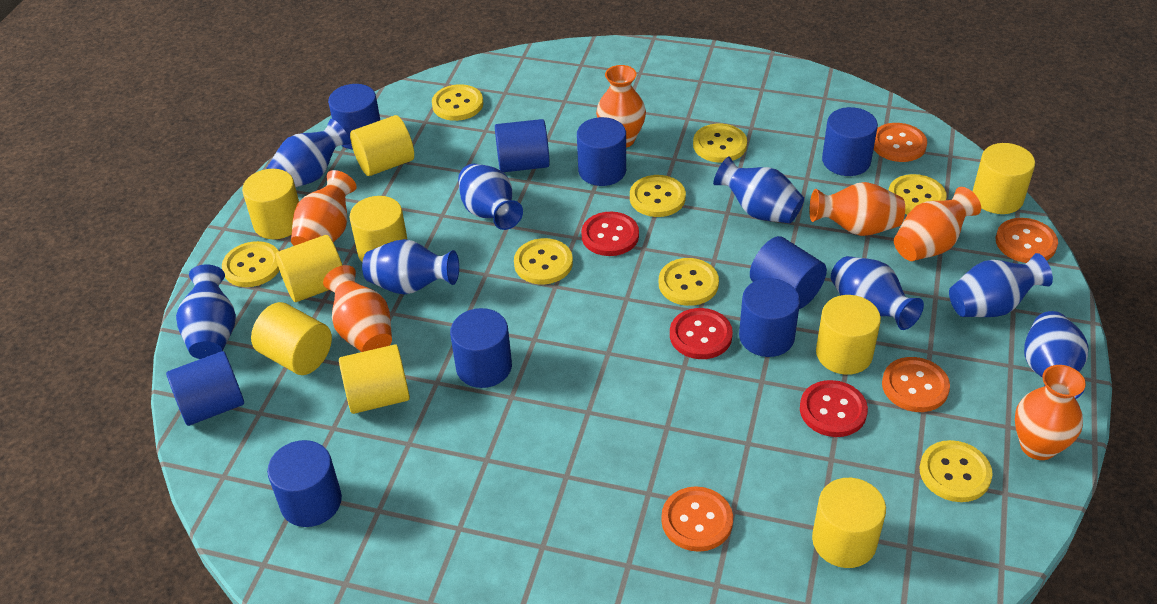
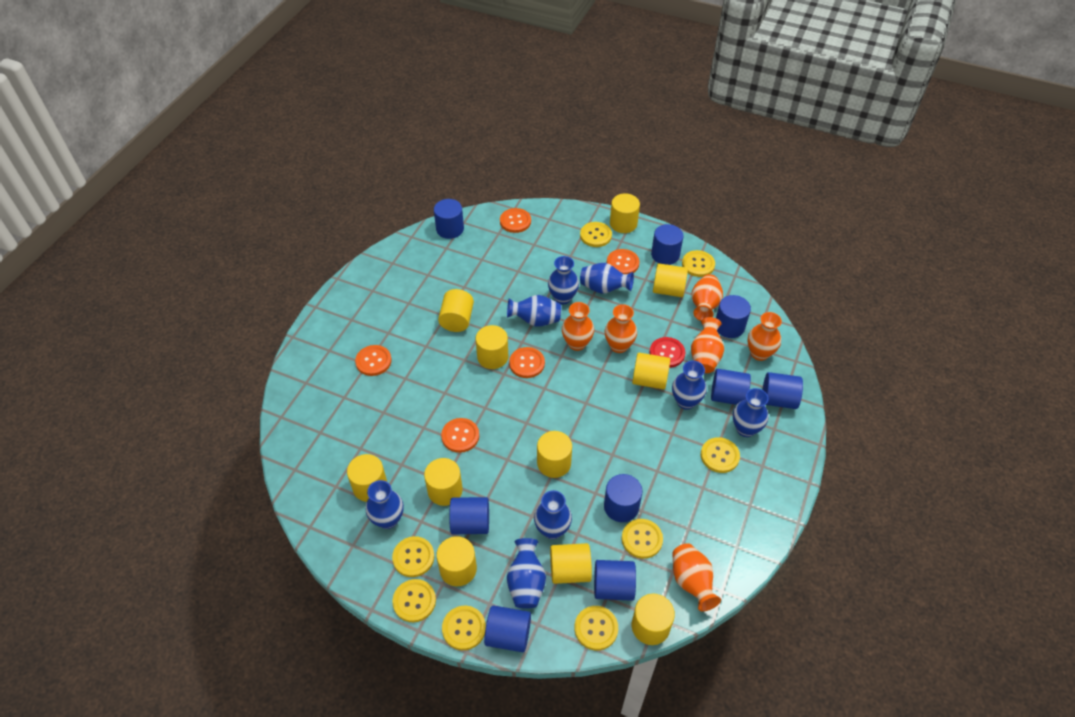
orange button: 4 -> 5
red button: 3 -> 1
yellow cylinder: 9 -> 11

